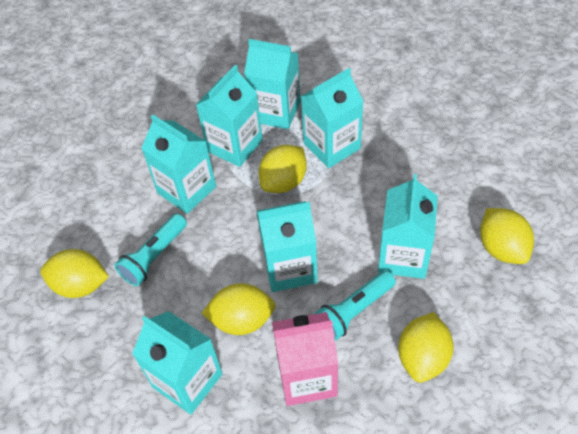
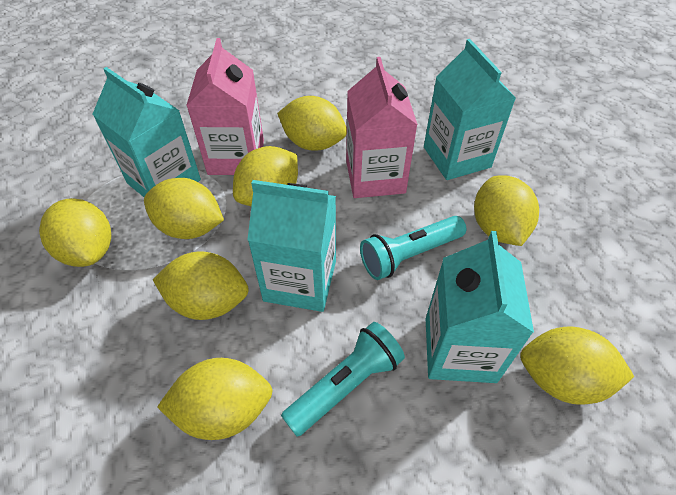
pink carton: 1 -> 2
turquoise carton: 7 -> 4
yellow lemon: 5 -> 8

